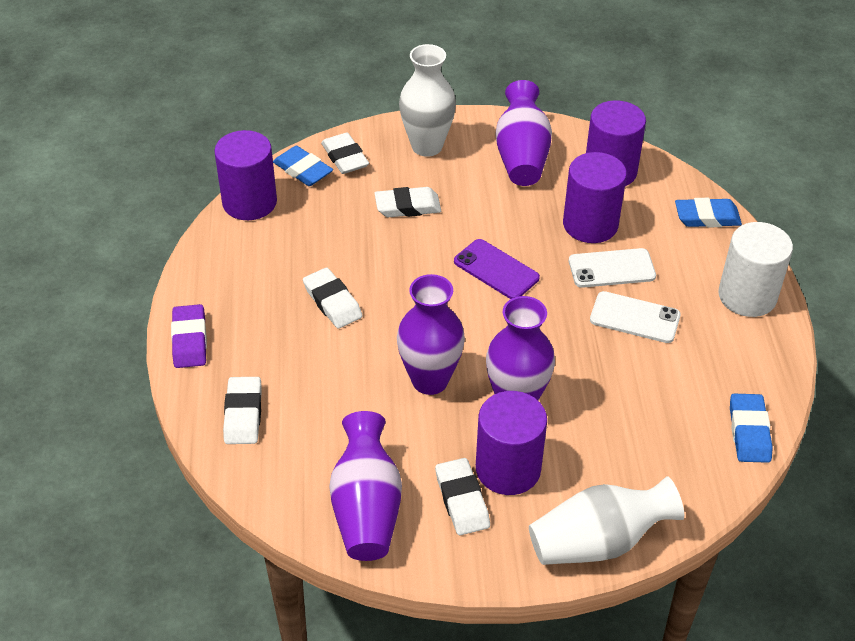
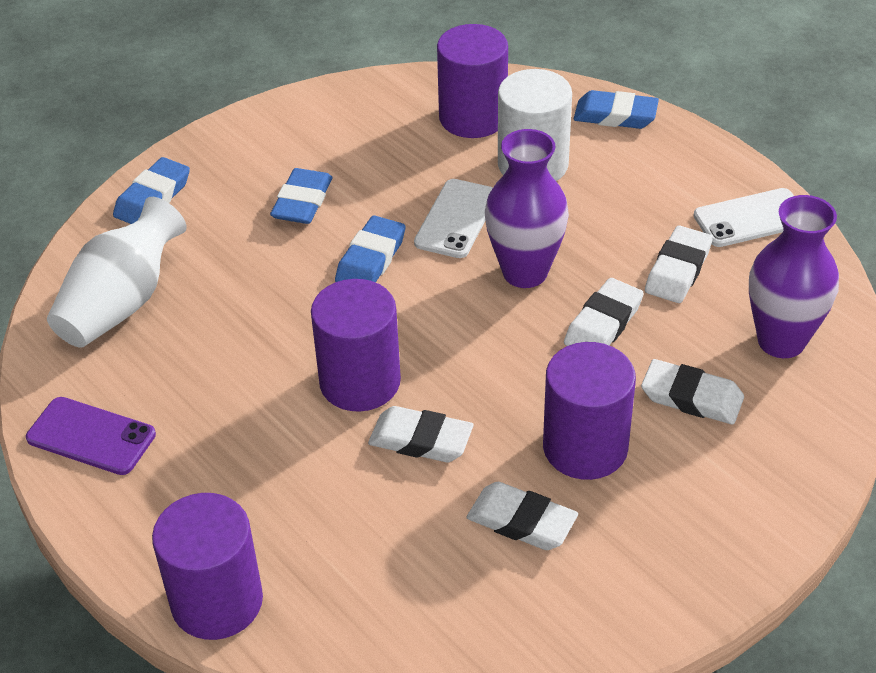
blue eraser: 3 -> 4
purple eraser: 1 -> 0
purple vase: 4 -> 2
white vase: 2 -> 1

